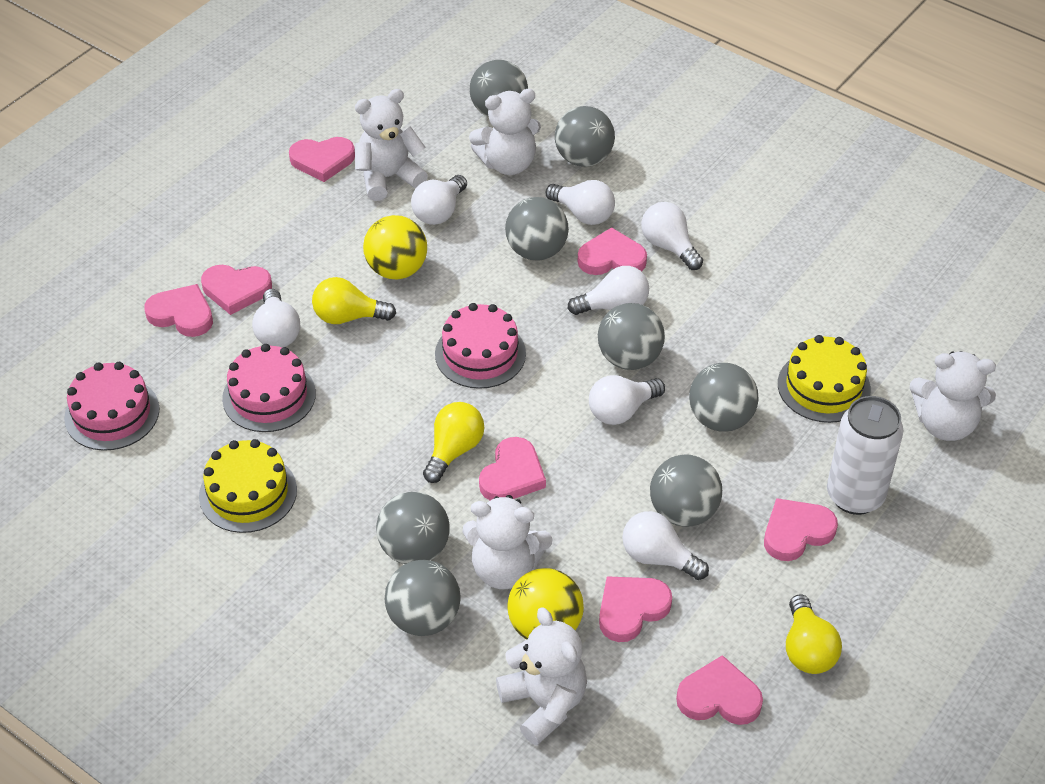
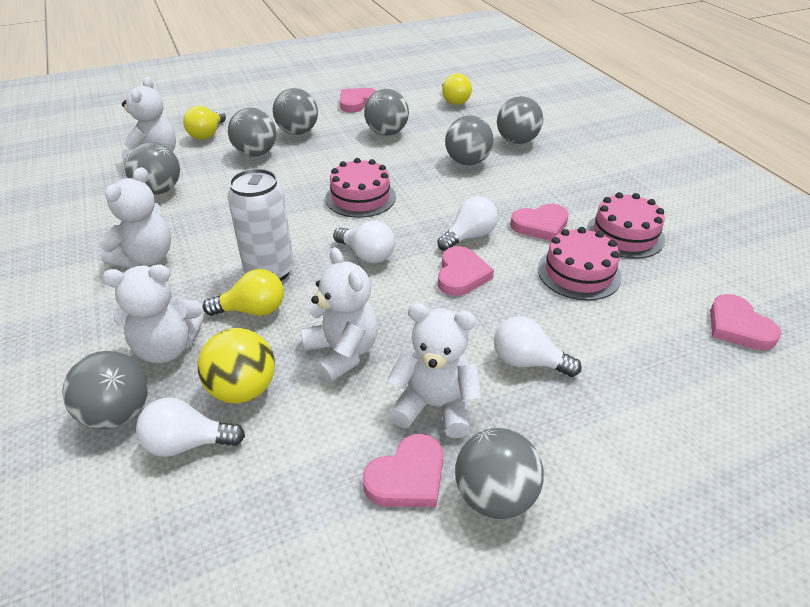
pink heart: 8 -> 5
white light bulb: 7 -> 4
yellow ball: 2 -> 1
yellow cake: 2 -> 0

